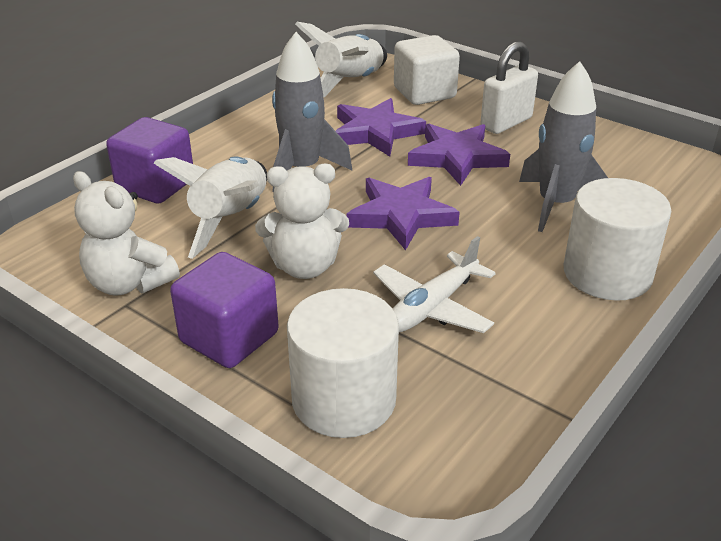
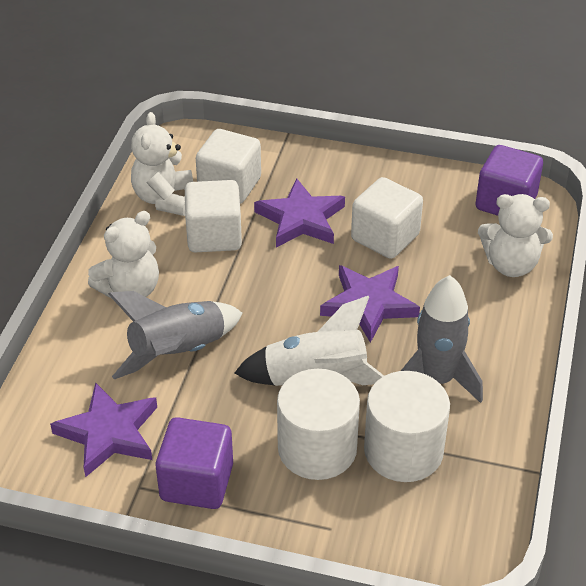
white cube: 1 -> 3
white padlock: 1 -> 0
white plane: 1 -> 0
white rocket: 2 -> 1
white teddy bear: 2 -> 3

